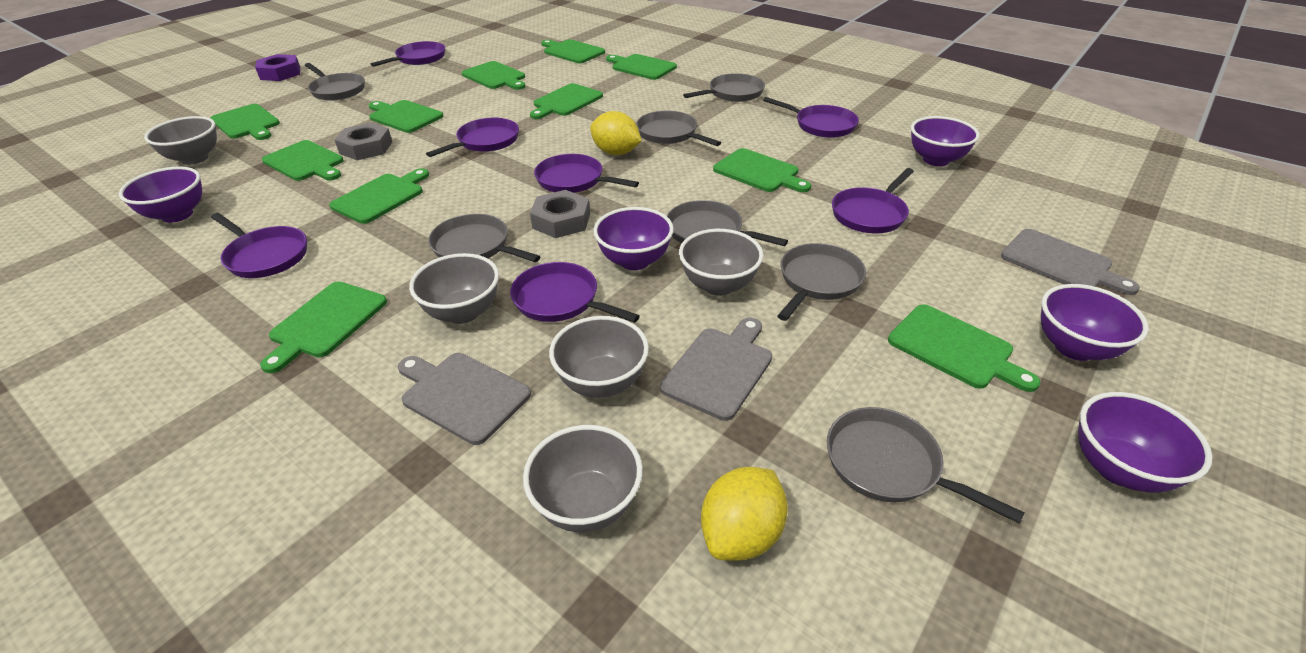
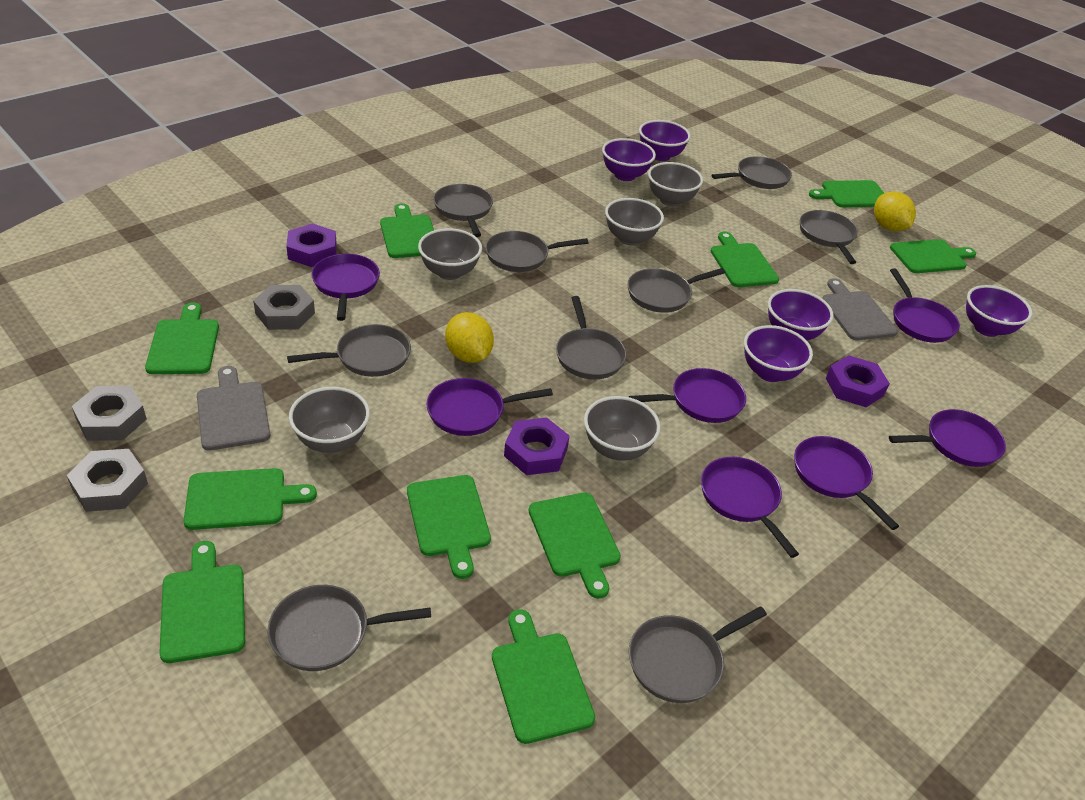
green cutting board: 11 -> 10
grey cutting board: 3 -> 2
grey nut: 2 -> 3
grey pan: 7 -> 9
purple nut: 1 -> 3

